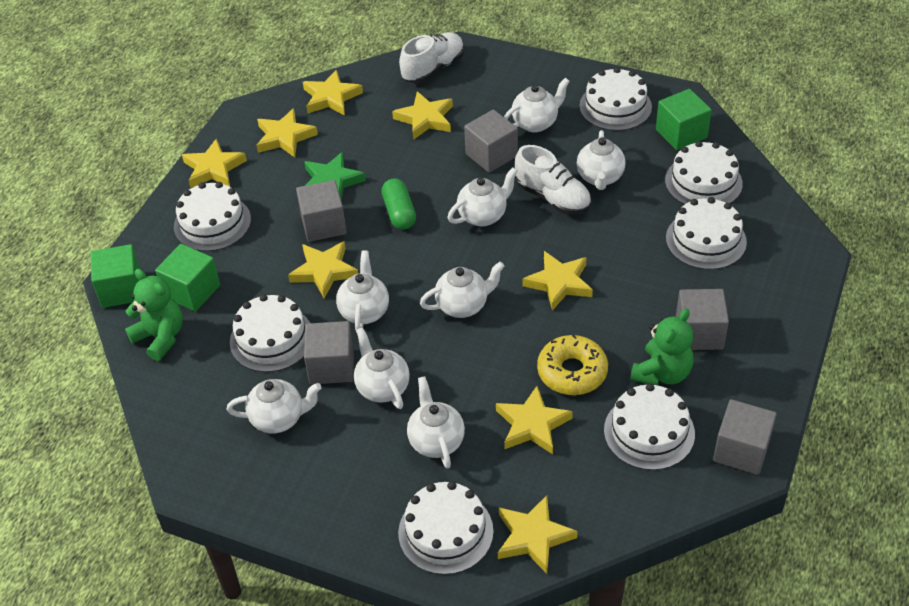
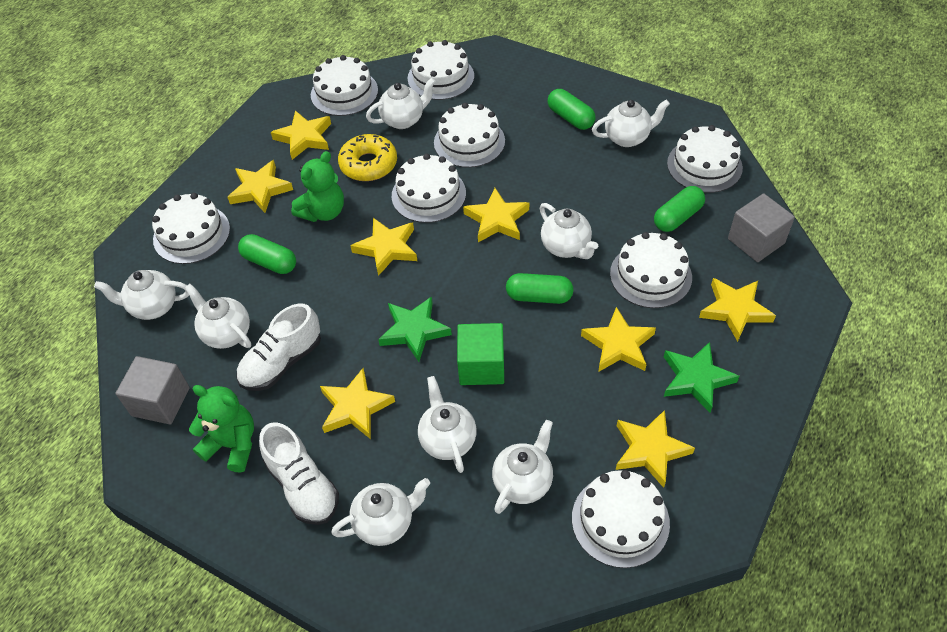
green capsule: 1 -> 4
green cube: 3 -> 1
green star: 1 -> 2
grey cube: 5 -> 2
white cake: 7 -> 8

